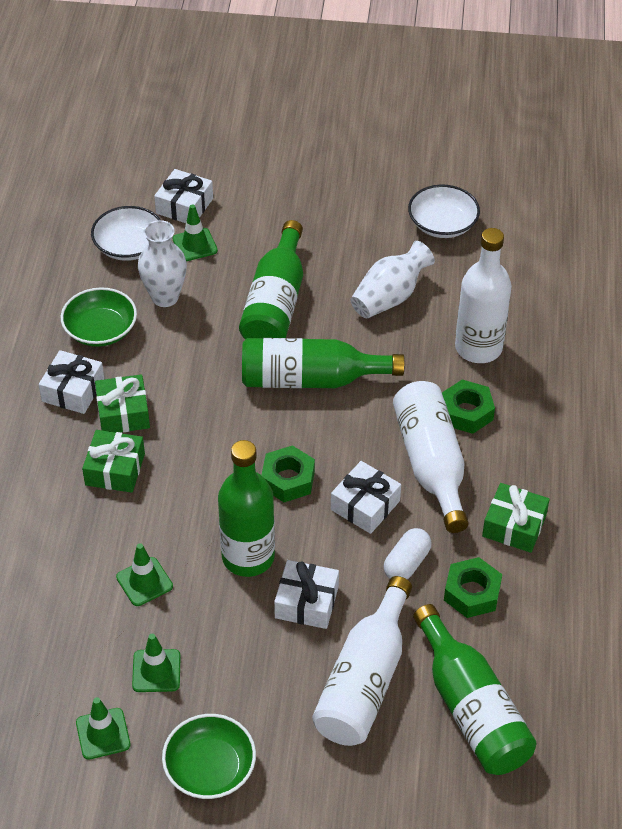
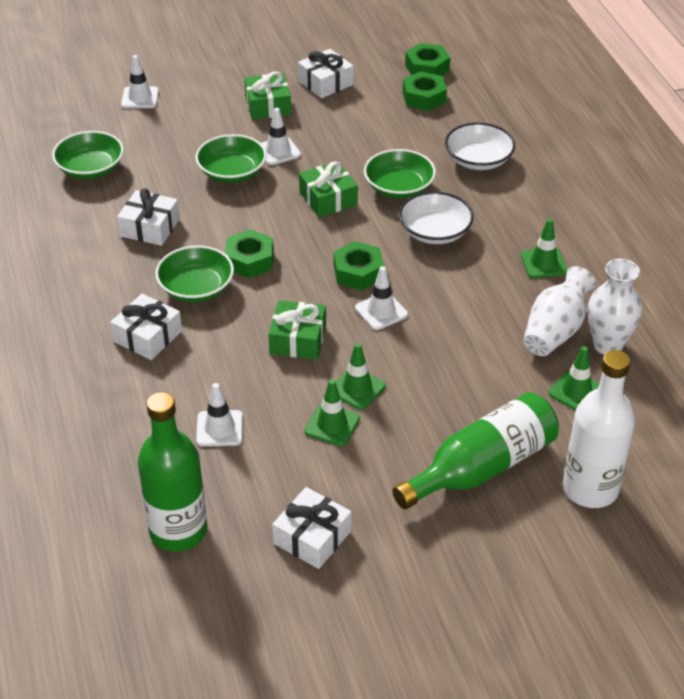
green bottle: 4 -> 2
green bowl: 2 -> 4
green nut: 3 -> 4
white bottle: 3 -> 1
white capsule: 1 -> 0
white traffic cone: 0 -> 4

